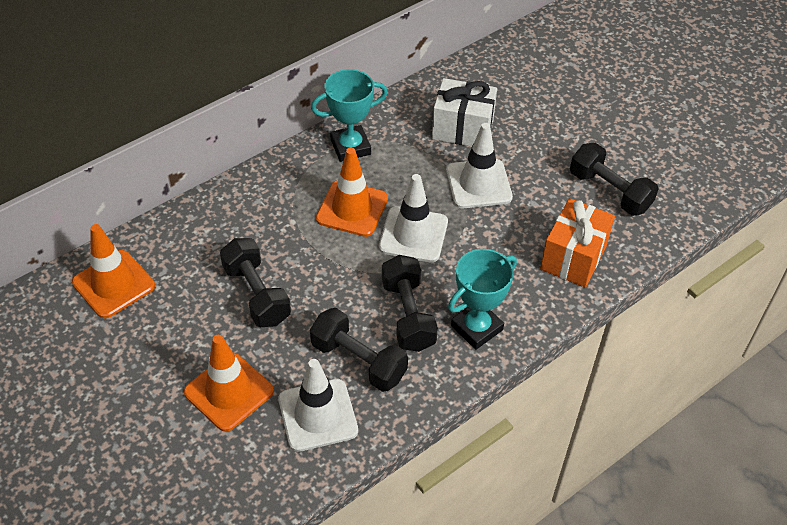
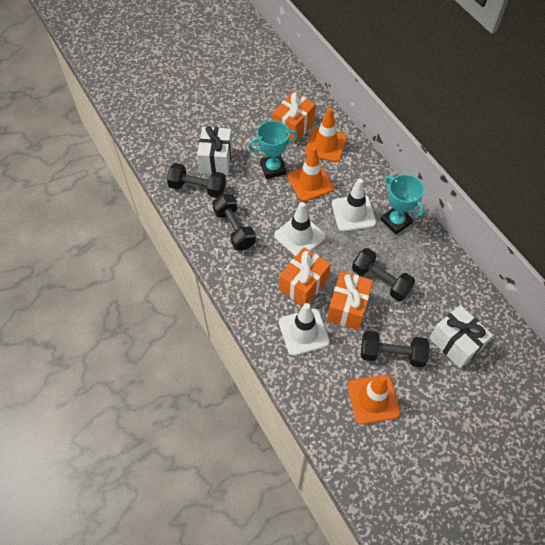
orange gift: 1 -> 3
white gift: 1 -> 2

